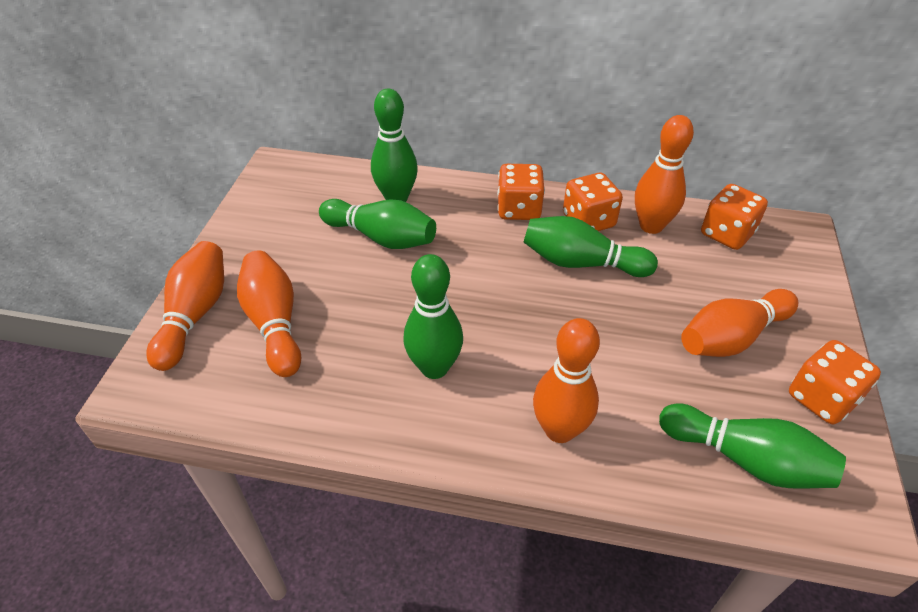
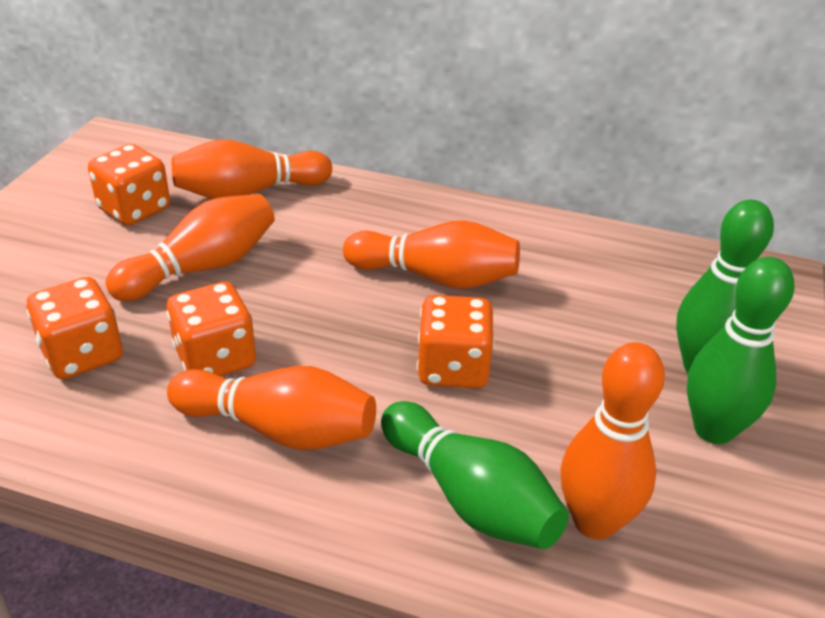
green bowling pin: 5 -> 3

